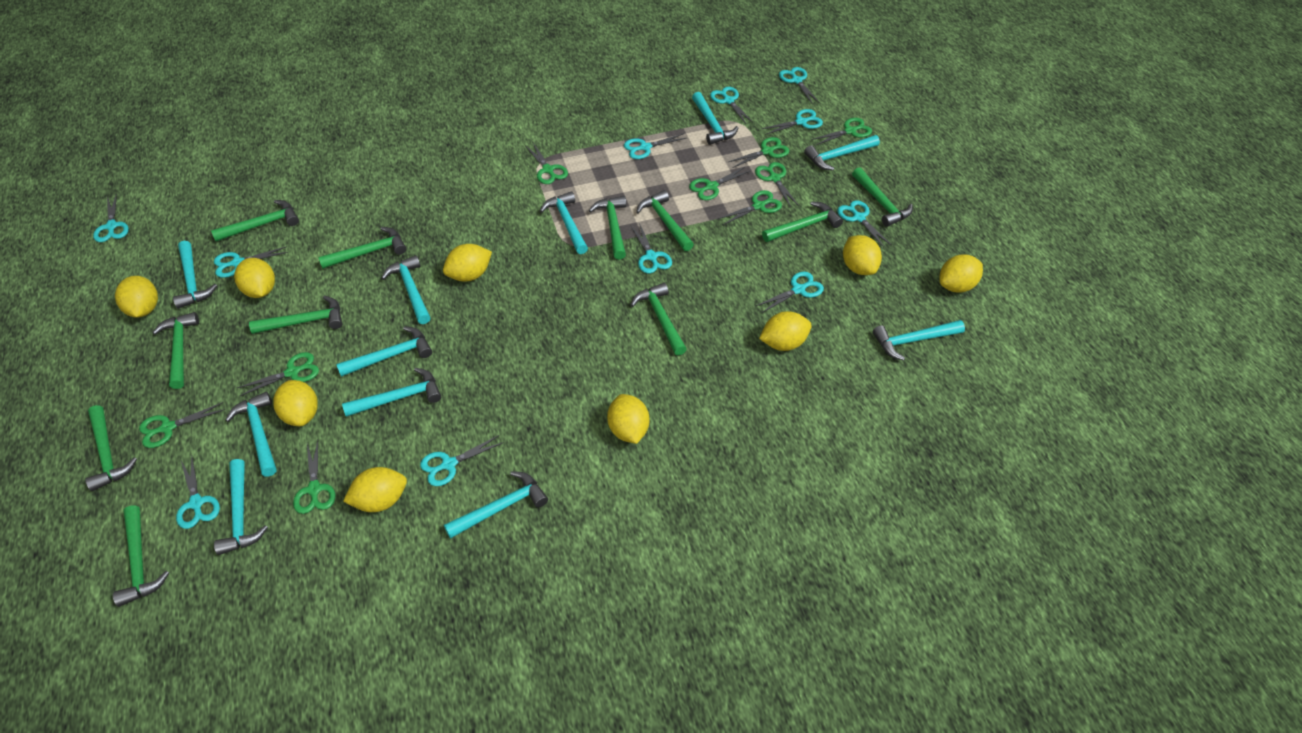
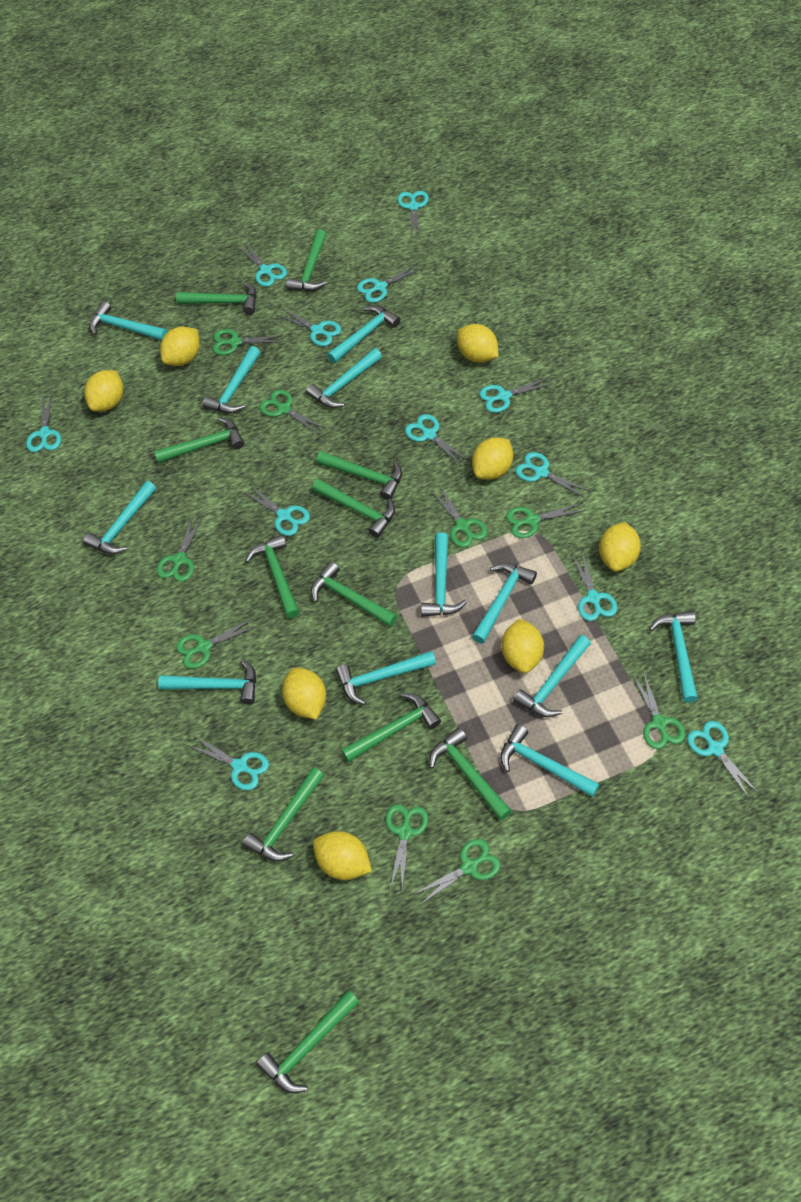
turquoise hammer: 11 -> 12
turquoise scissors: 11 -> 12
yellow lemon: 9 -> 8

